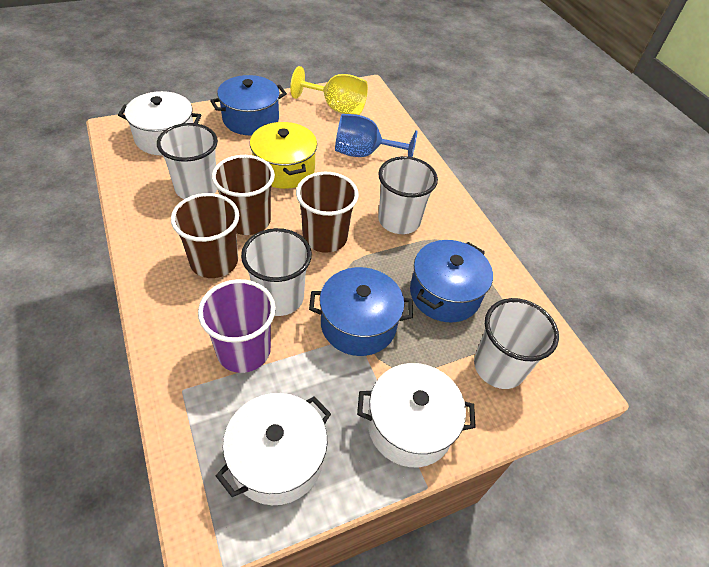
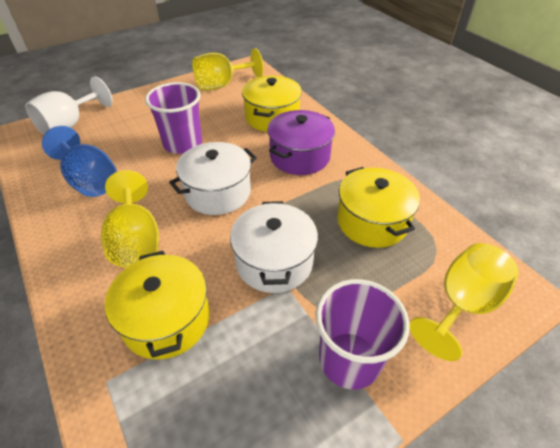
blue pot: 3 -> 0
brown cup: 3 -> 0
purple cup: 1 -> 2
purple pot: 0 -> 1
white cup: 4 -> 0
white goblet: 0 -> 1
white pot: 3 -> 2
yellow goblet: 1 -> 3
yellow pot: 1 -> 3

